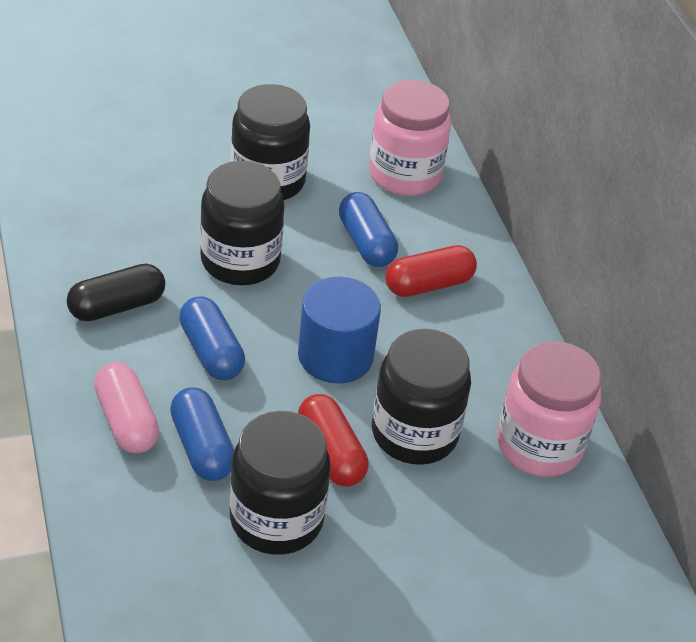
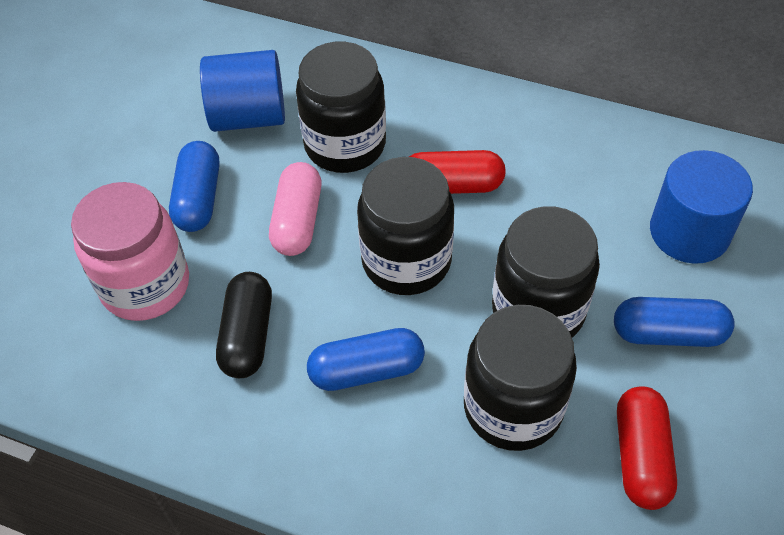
blue cylinder: 1 -> 2
pink jar: 2 -> 1

